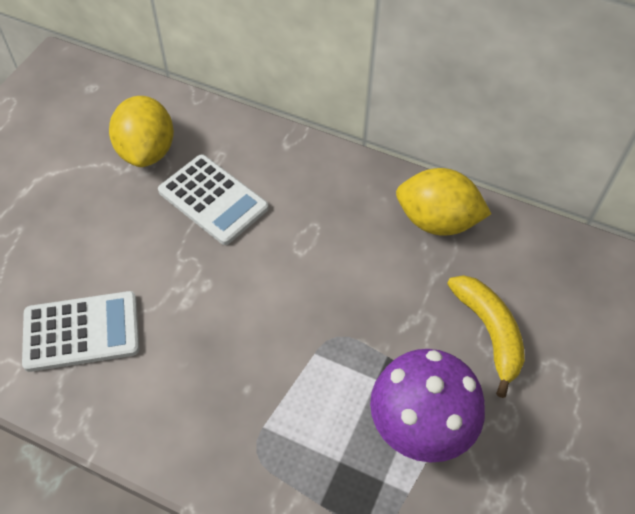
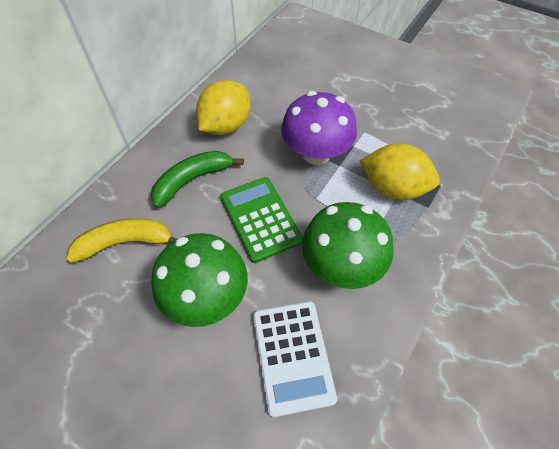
green banana: 0 -> 1
green calculator: 0 -> 1
green mushroom: 0 -> 2
white calculator: 2 -> 1

